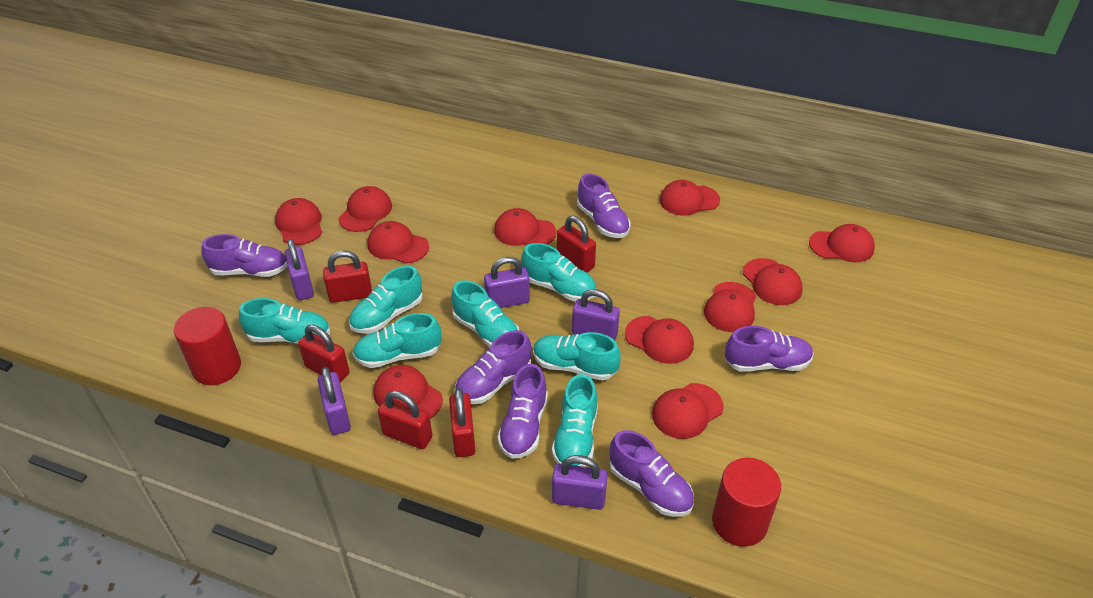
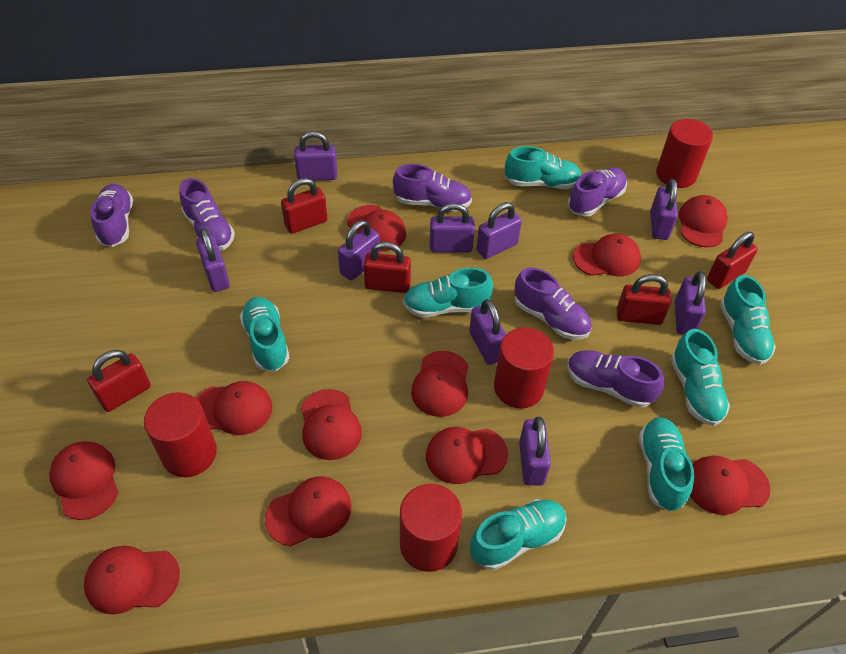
purple padlock: 5 -> 9
red cylinder: 2 -> 4

